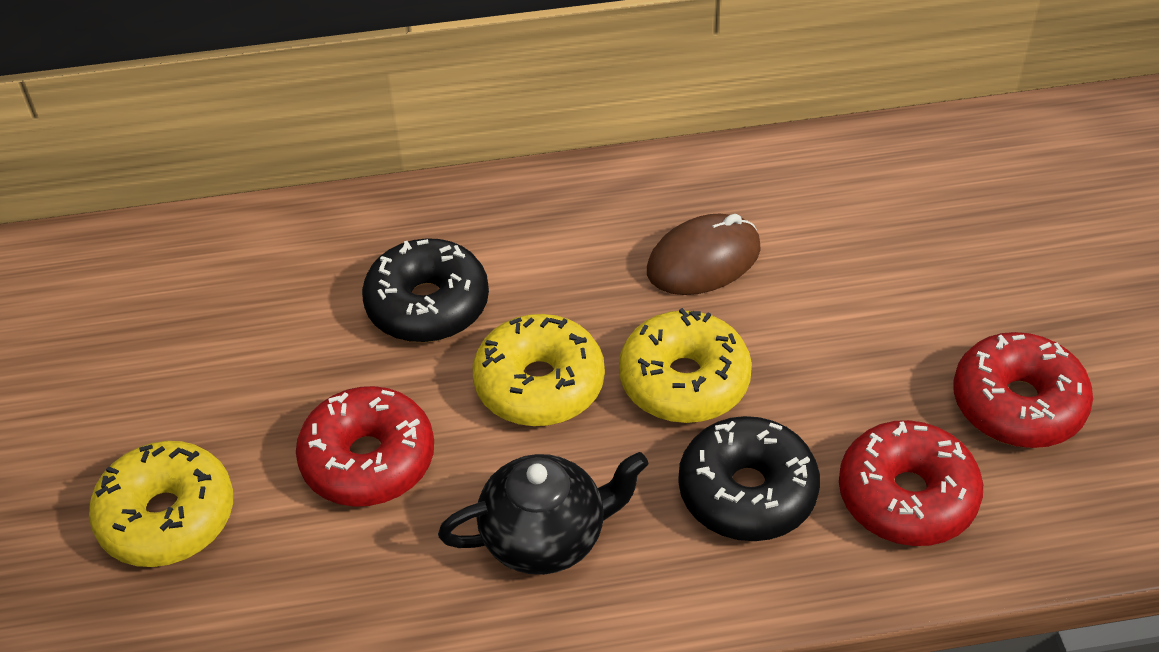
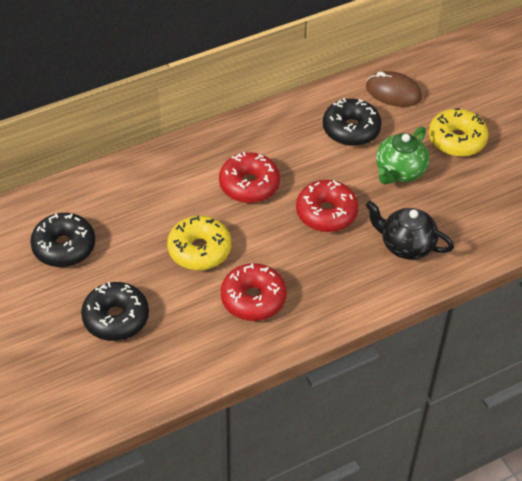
black donut: 2 -> 3
green teapot: 0 -> 1
yellow donut: 3 -> 2

